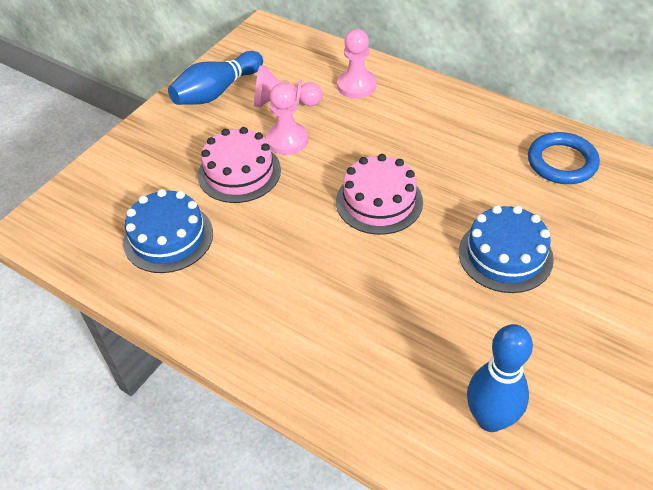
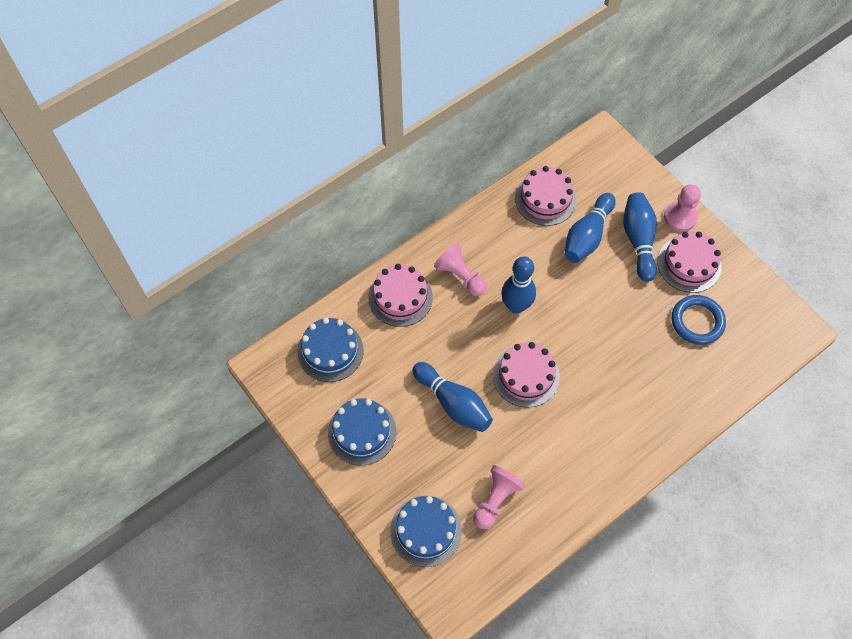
blue bowling pin: 2 -> 4
blue cake: 2 -> 3
pink cake: 2 -> 4

